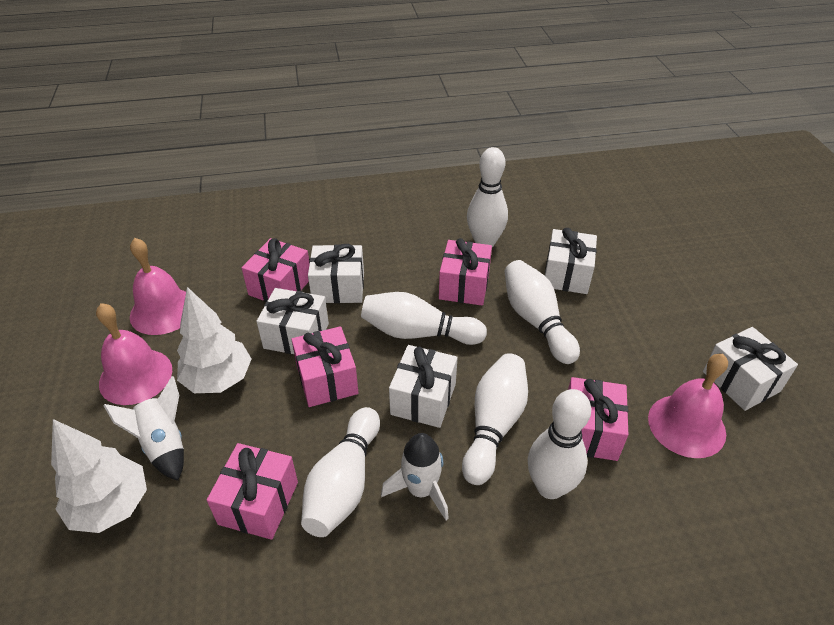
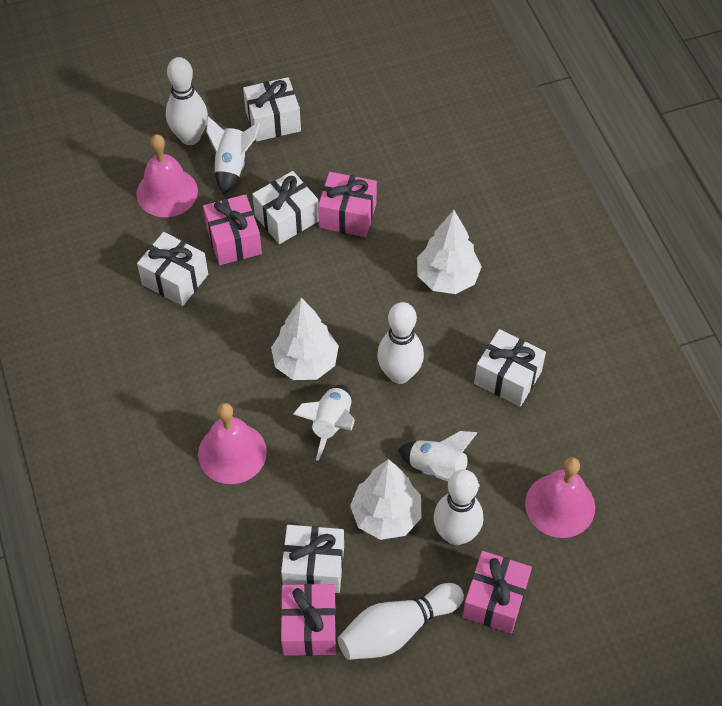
pink gift: 5 -> 4
white bowling pin: 6 -> 4
white rocket: 2 -> 3
white tree: 2 -> 3

